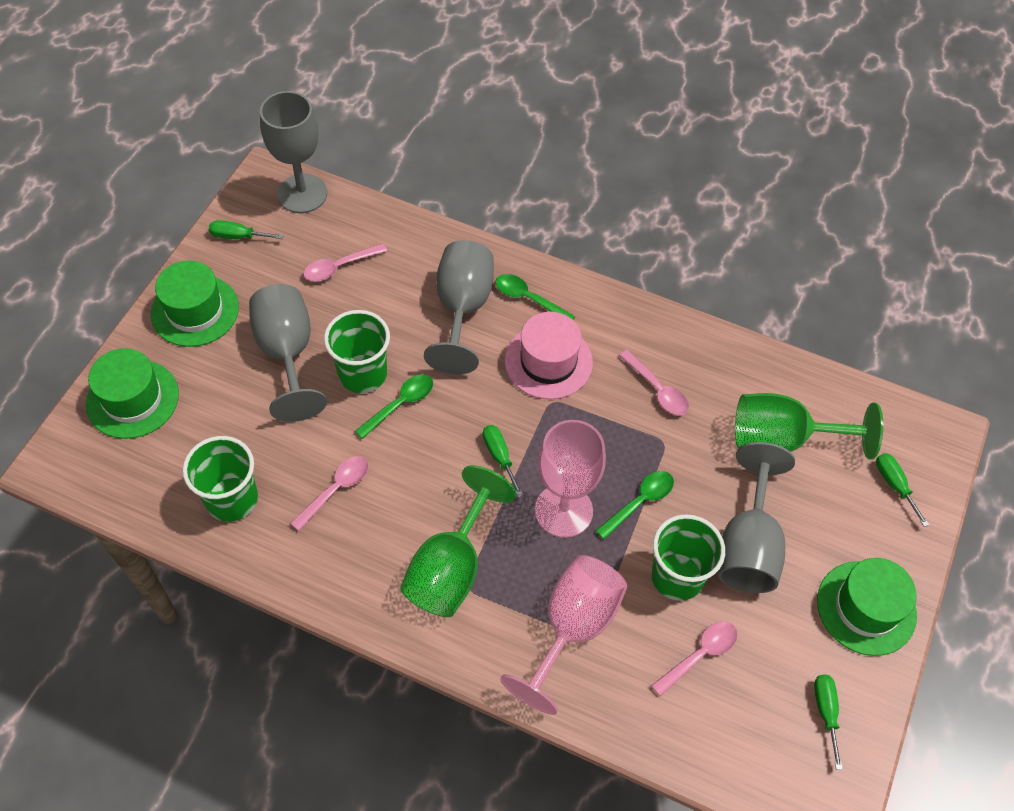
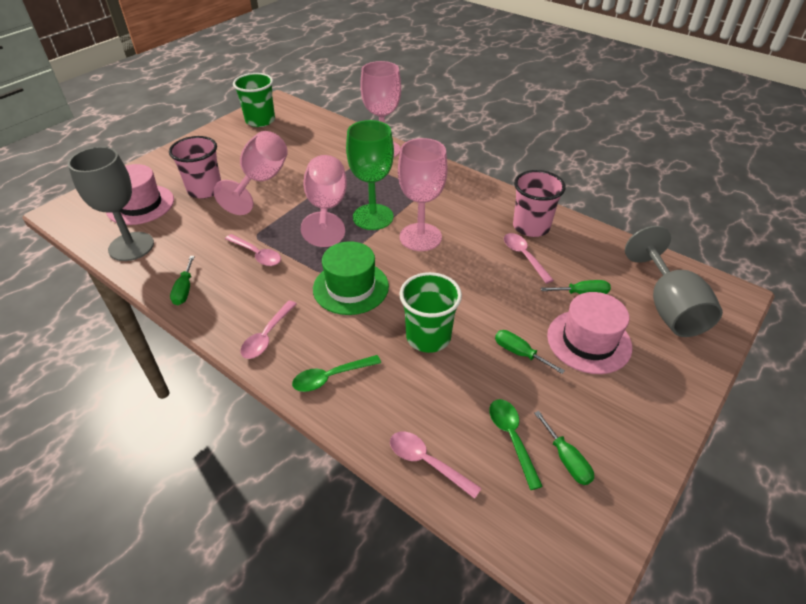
green cup: 3 -> 2
green goblet: 2 -> 1
green hat: 3 -> 1
green spoon: 3 -> 2
grey goblet: 4 -> 2
pink cup: 0 -> 2
pink goblet: 2 -> 4
pink hat: 1 -> 2

